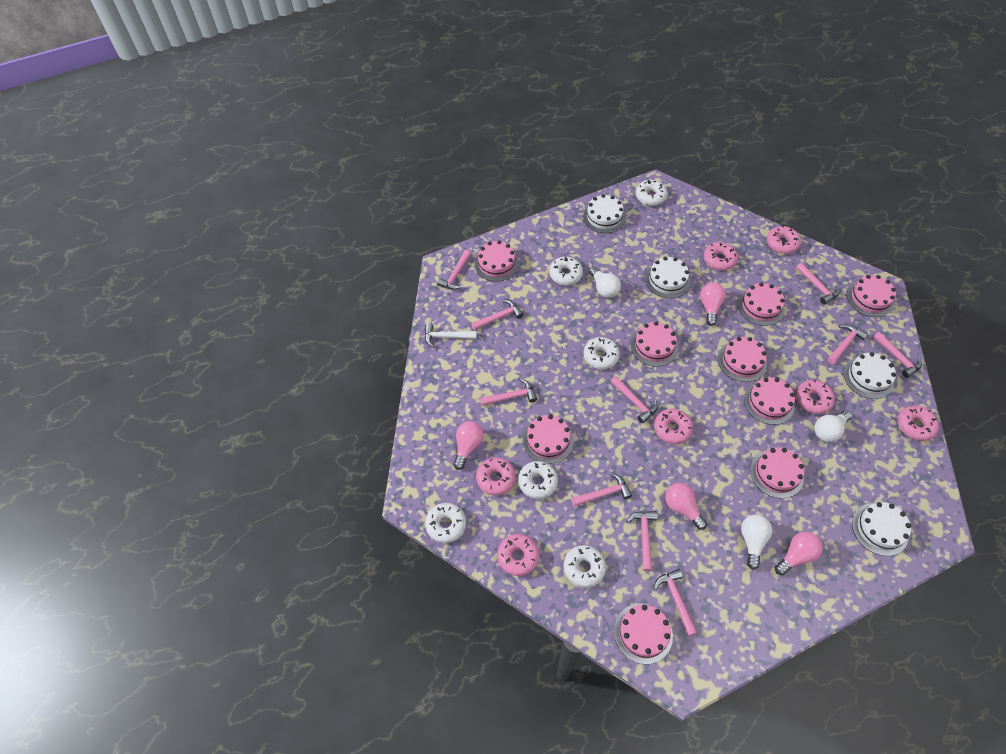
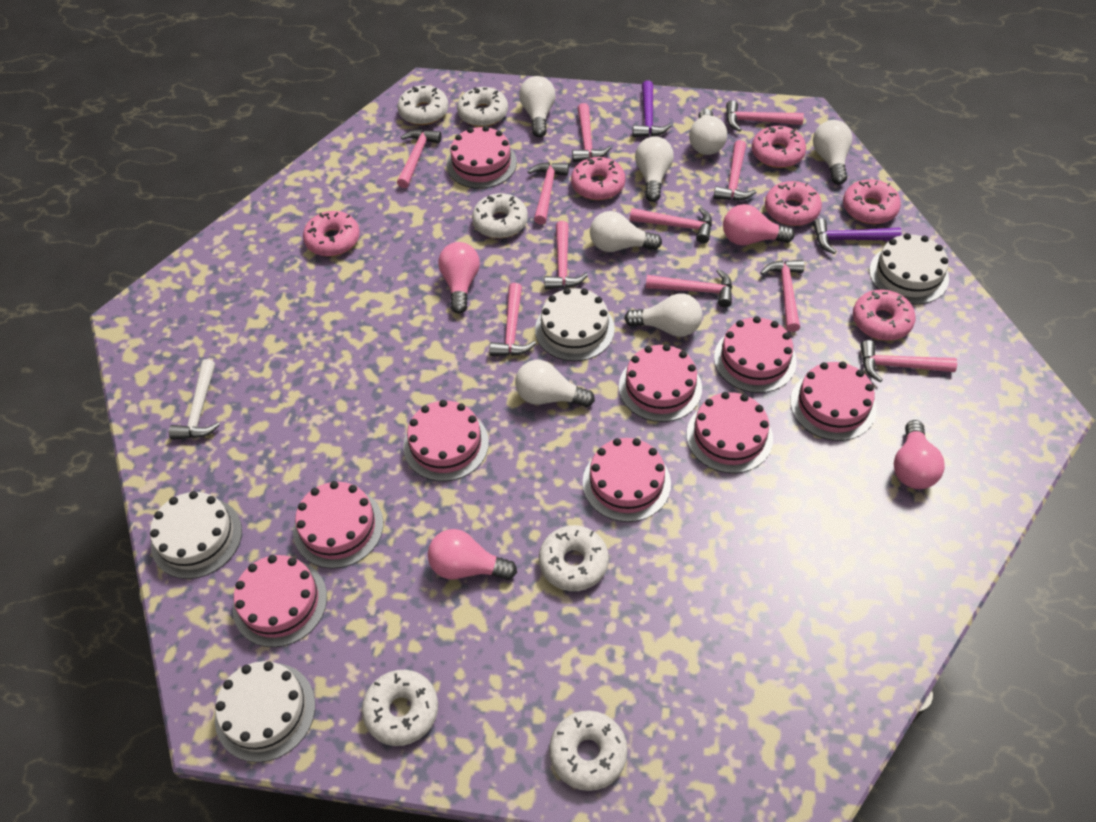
pink donut: 7 -> 6
pink hammer: 10 -> 11
purple hammer: 0 -> 2
white light bulb: 3 -> 7

